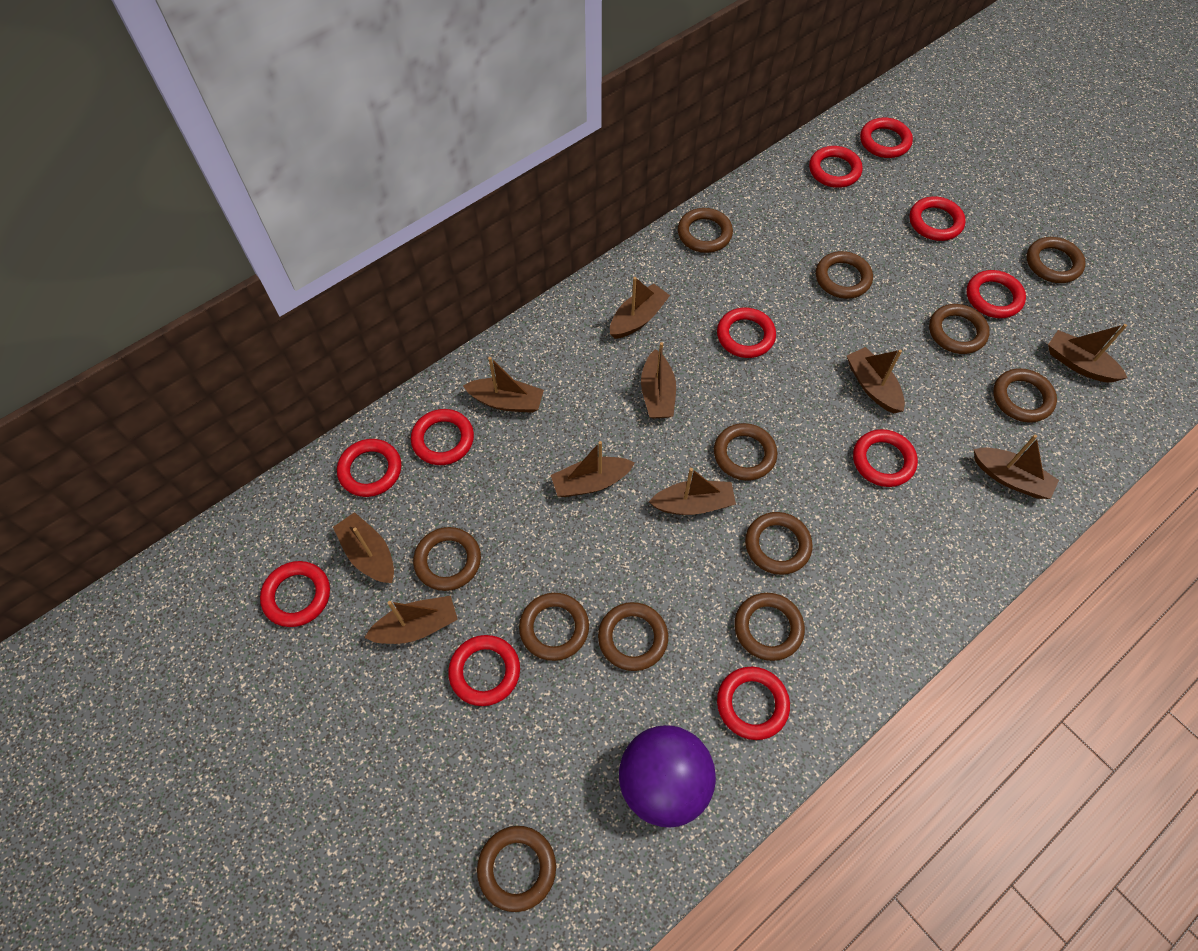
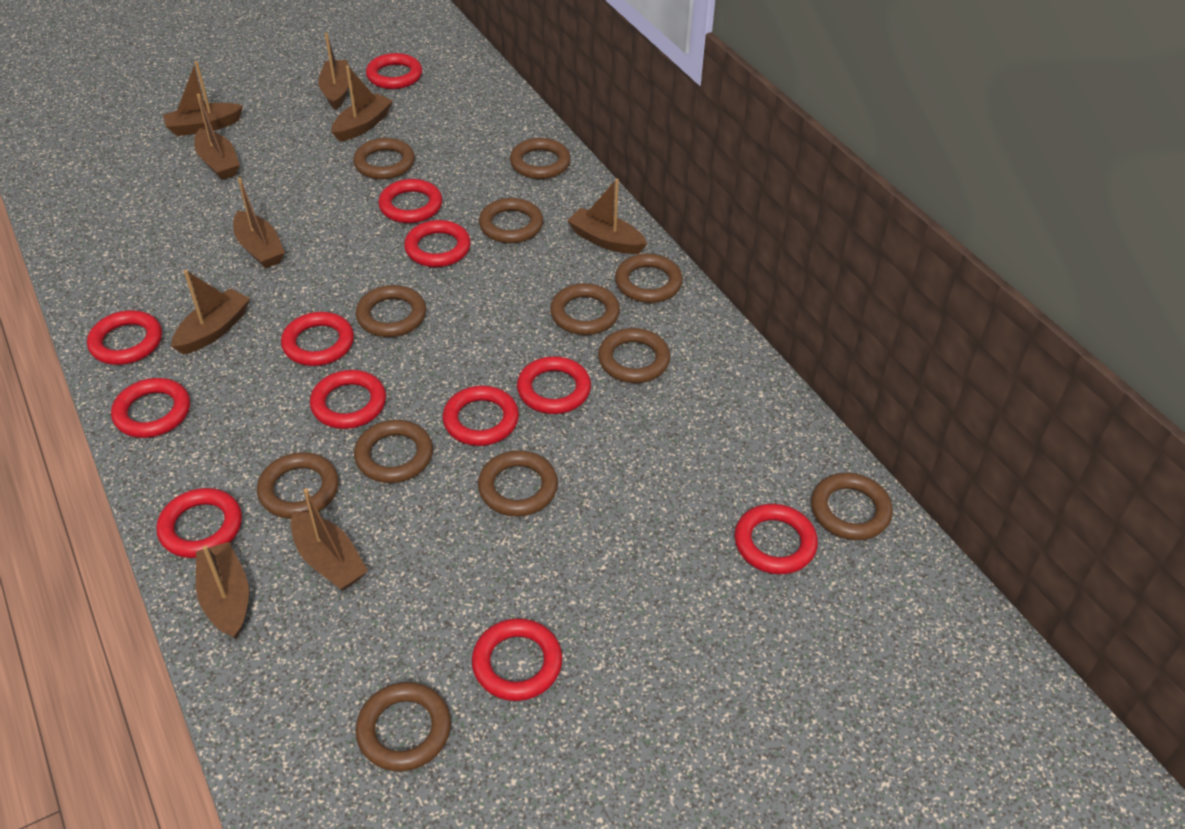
brown boat: 10 -> 9
purple ball: 1 -> 0
red ring: 11 -> 12

